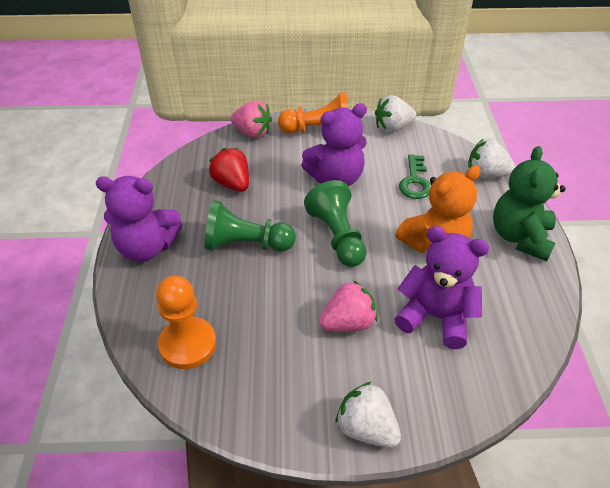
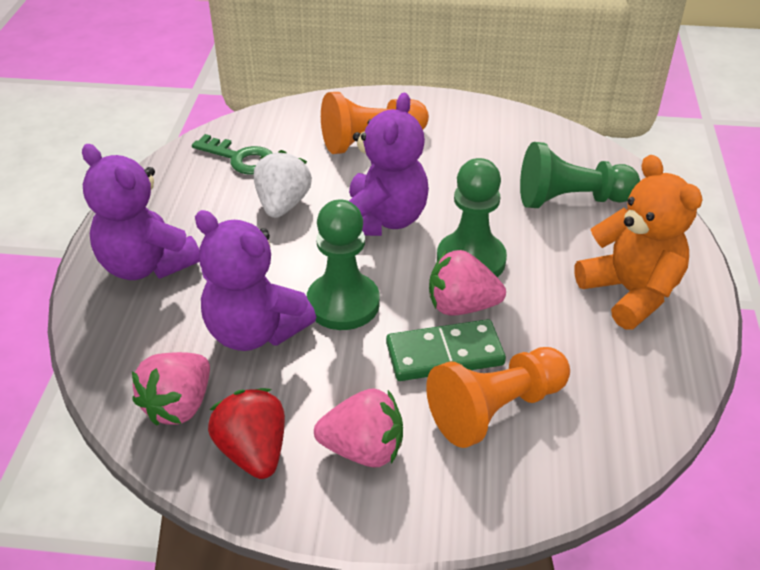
green domino: 0 -> 1
green pawn: 2 -> 3
green teddy bear: 1 -> 0
pink strawberry: 2 -> 3
white strawberry: 3 -> 1

